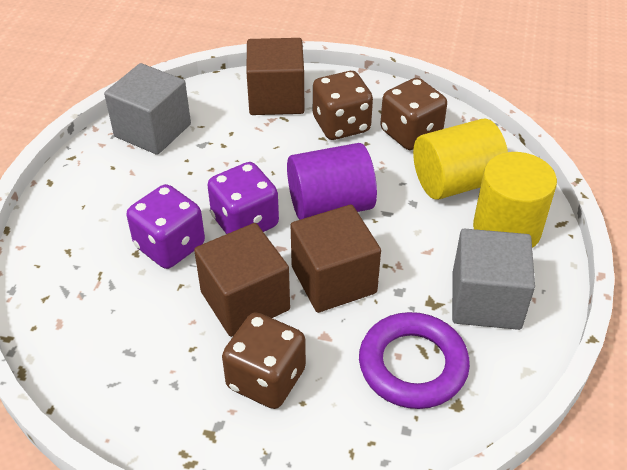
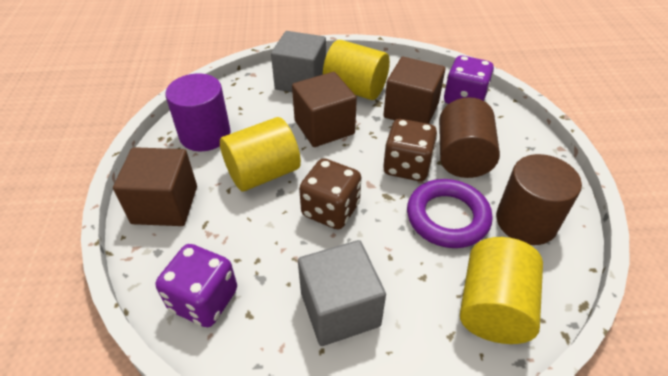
brown cylinder: 0 -> 2
brown dice: 3 -> 2
yellow cylinder: 2 -> 3

